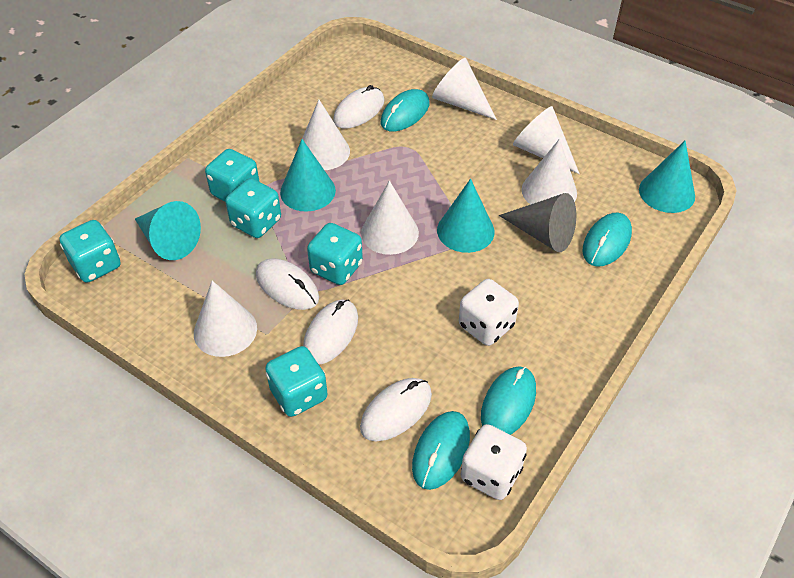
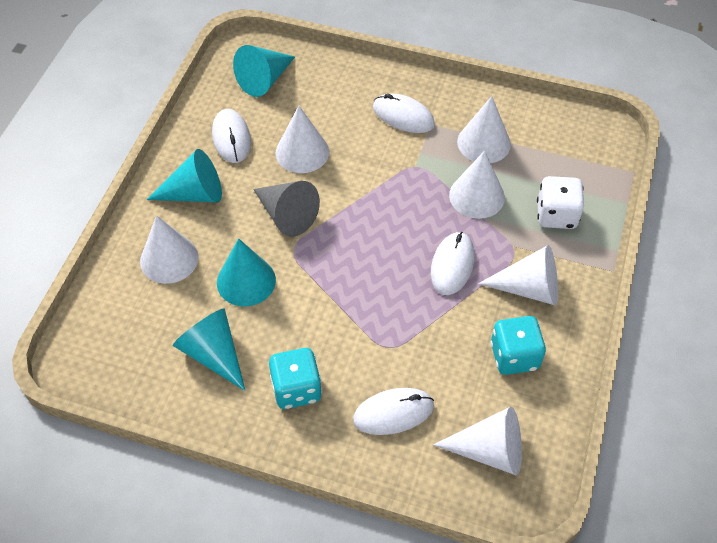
turquoise dice: 5 -> 2
turquoise mouse: 4 -> 0
white dice: 2 -> 1

